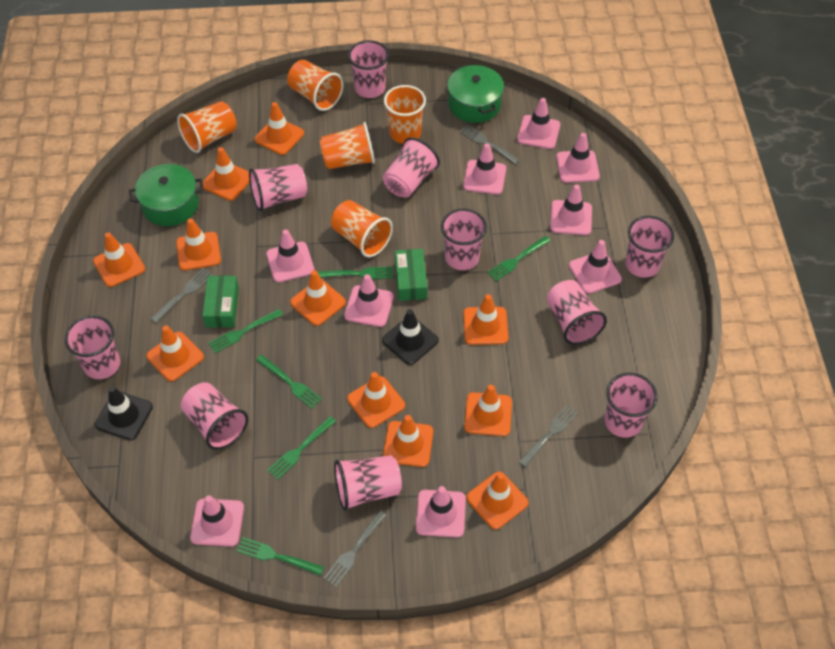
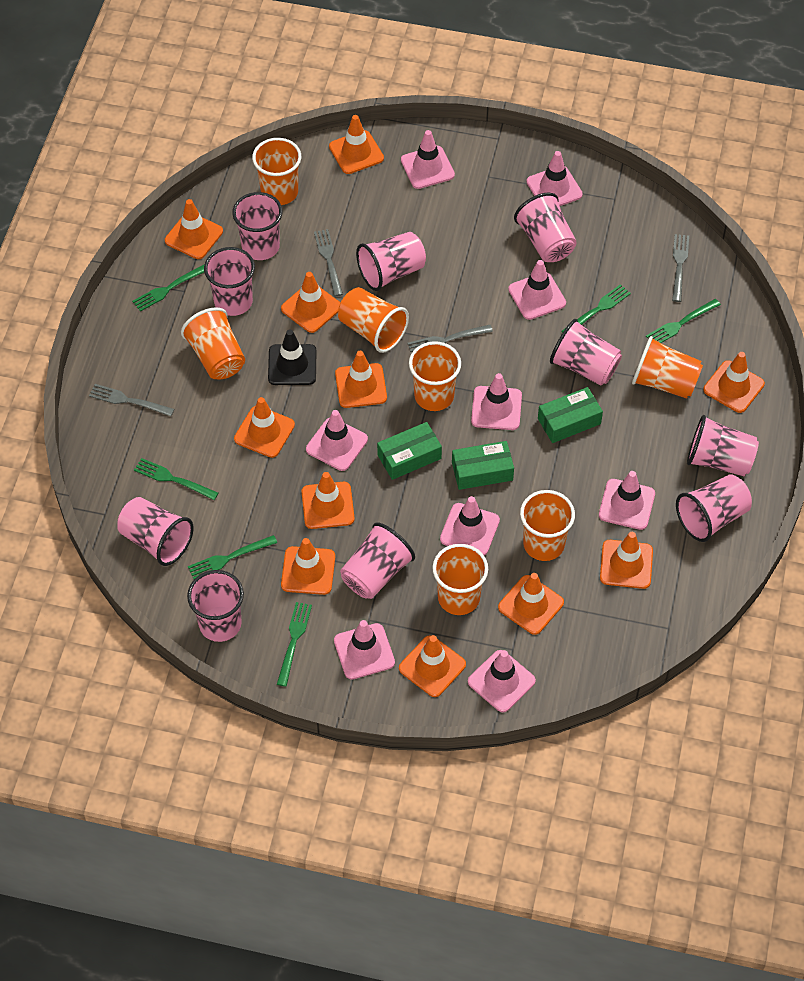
black traffic cone: 2 -> 1
green box: 2 -> 3
green pot: 2 -> 0
orange cup: 5 -> 7

